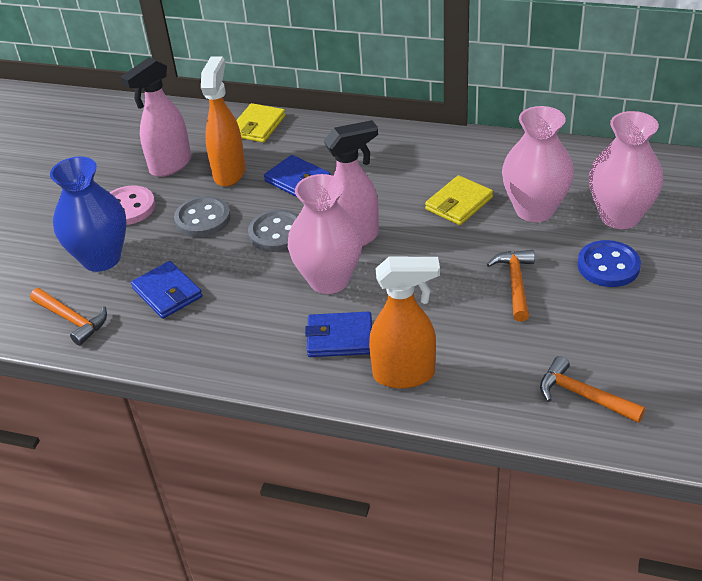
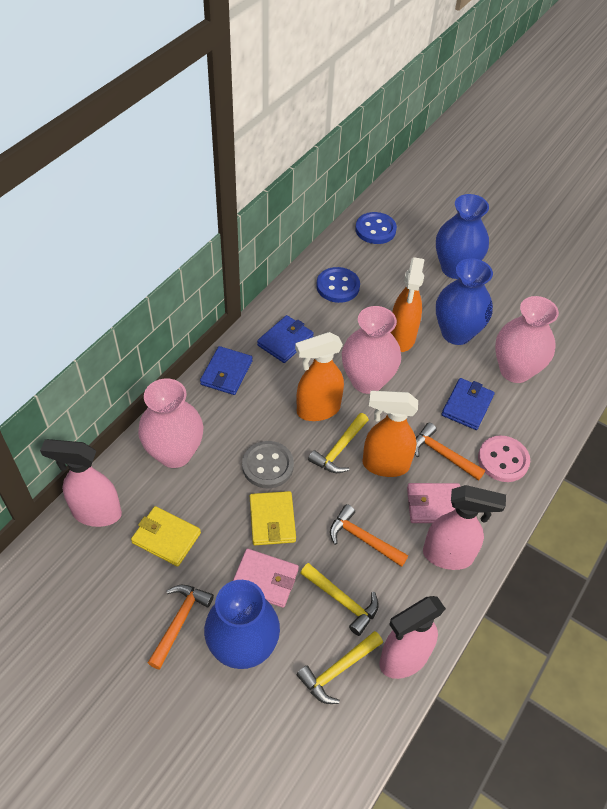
blue button: 1 -> 2
blue vase: 1 -> 3
grey button: 2 -> 1
orange spray bottle: 2 -> 3
pink spray bottle: 2 -> 3
pink wallet: 0 -> 2
yellow hammer: 0 -> 3

